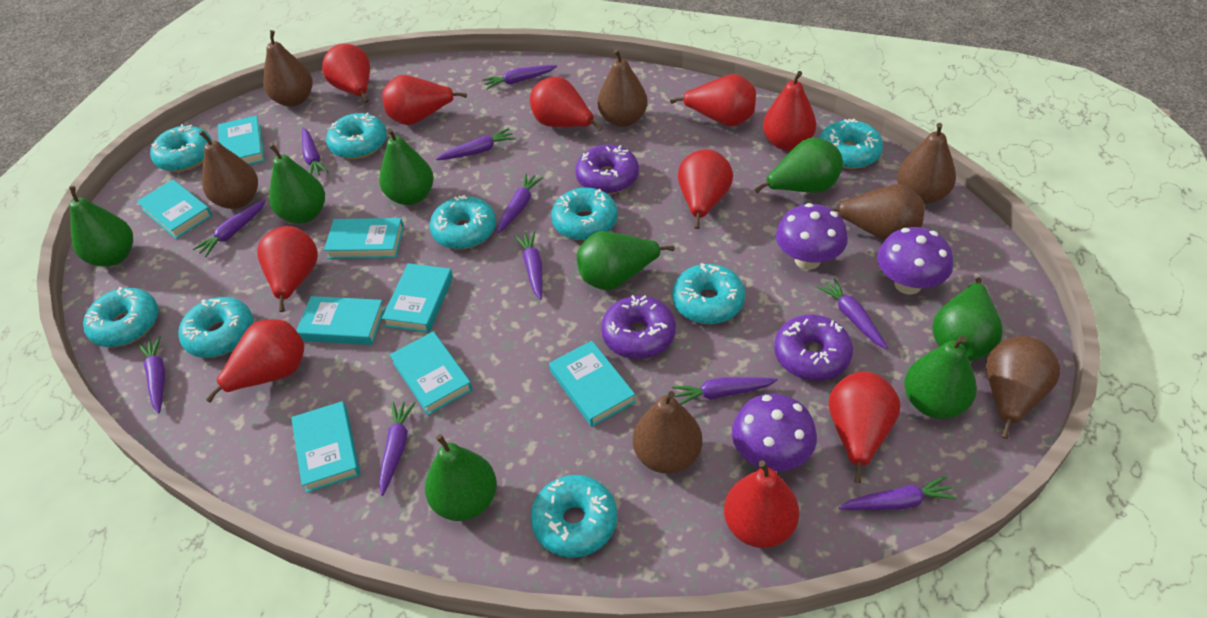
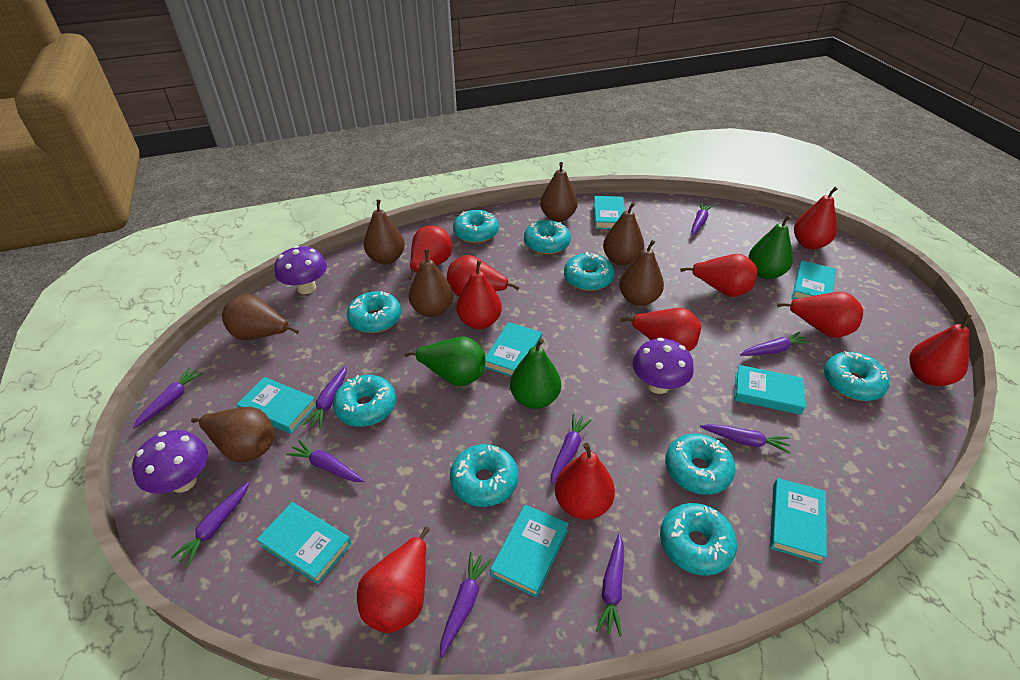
green pear: 8 -> 3
purple carrot: 11 -> 10
purple donut: 3 -> 0

